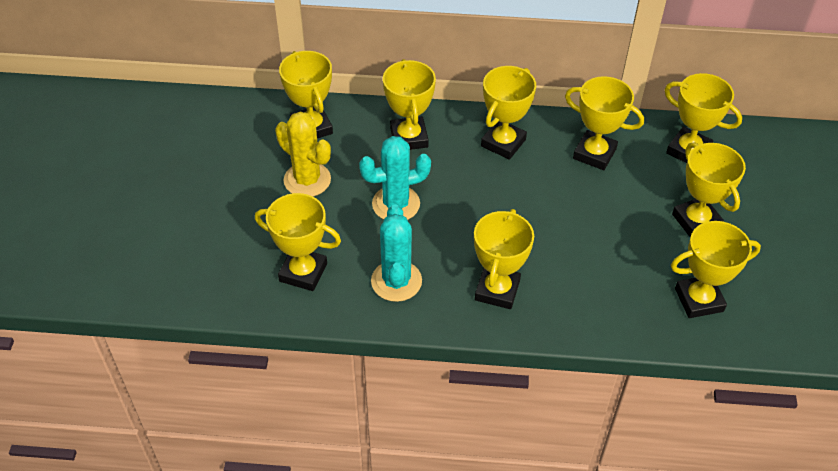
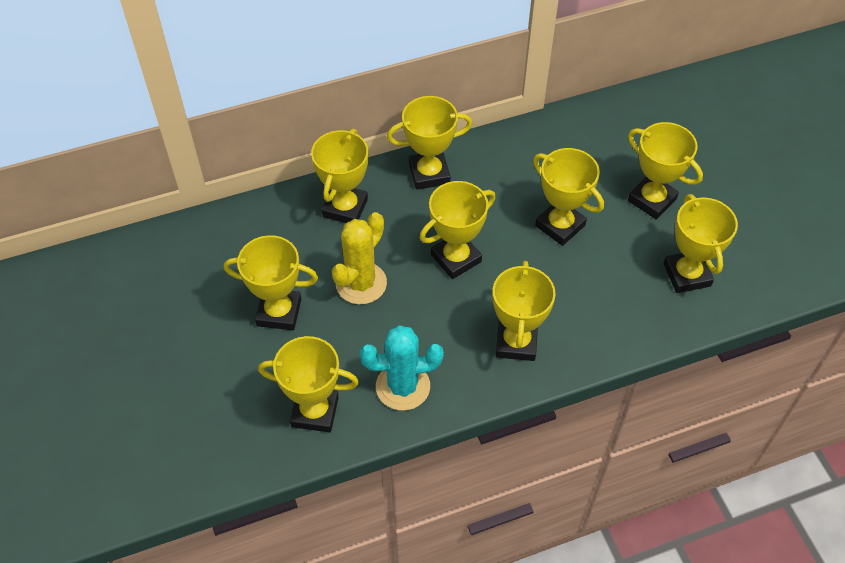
turquoise cactus: 2 -> 1

